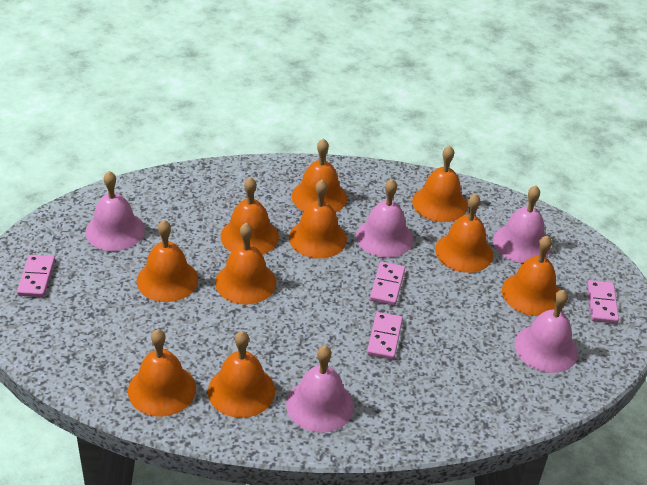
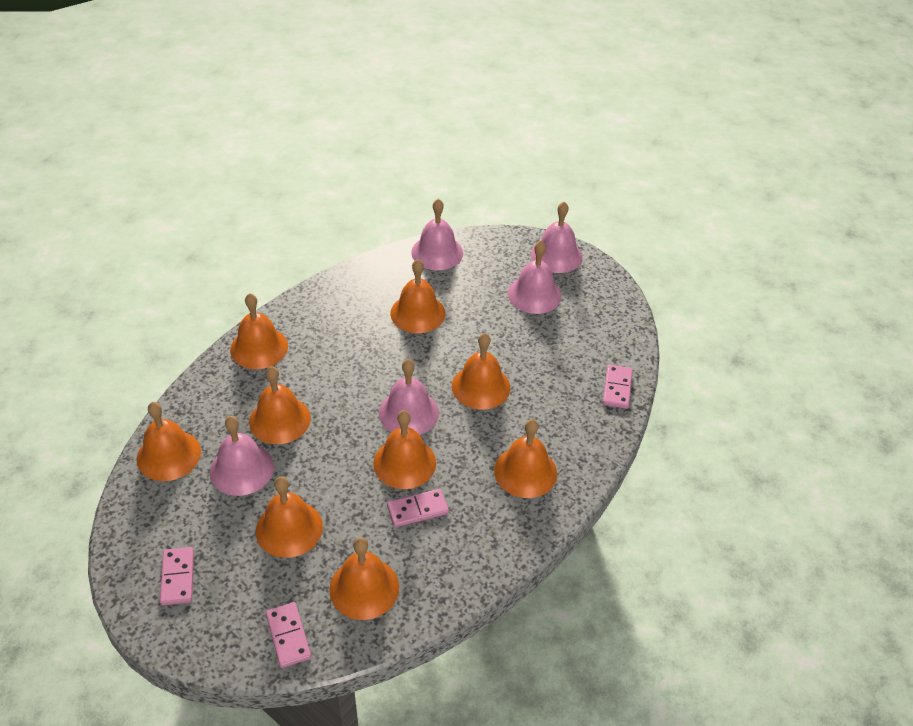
orange bell: 10 -> 9

